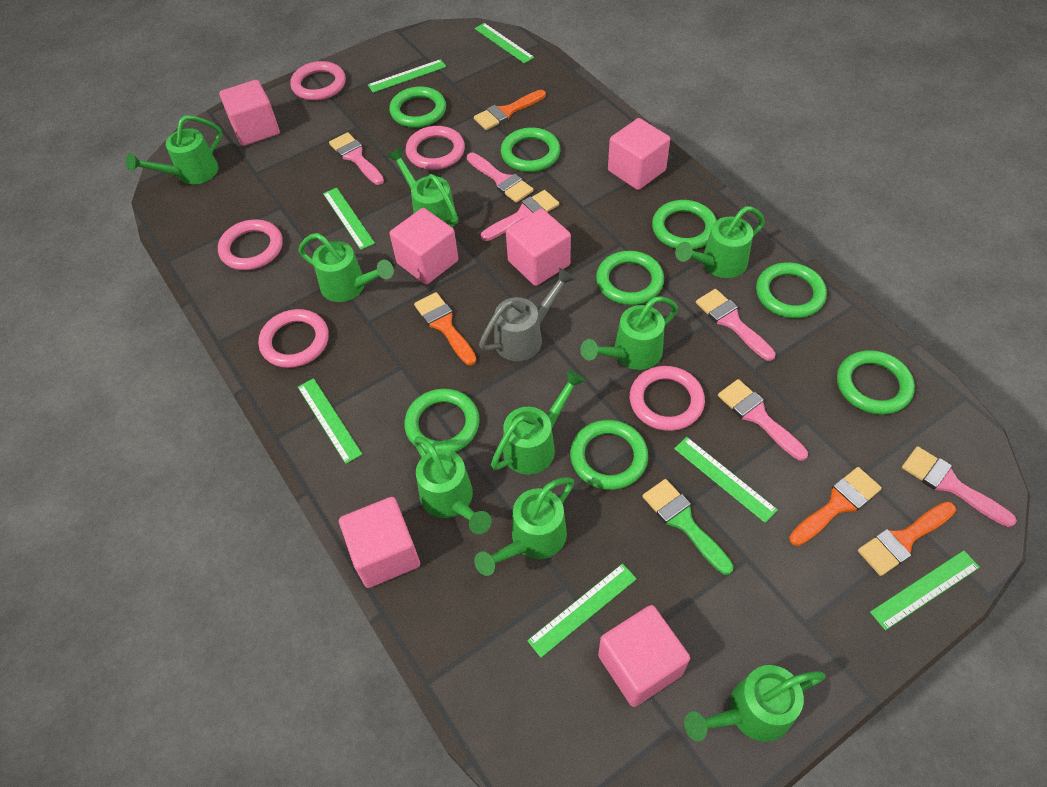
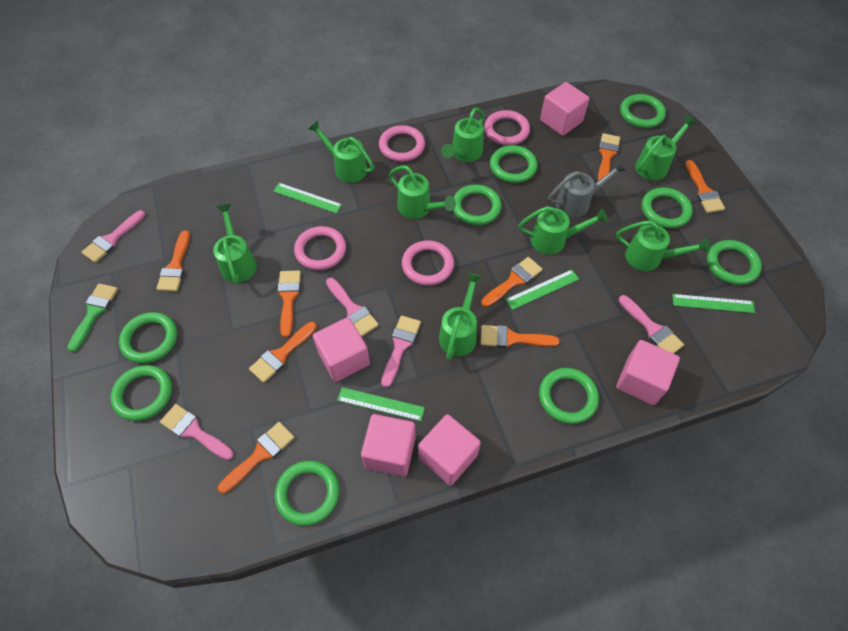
green ring: 8 -> 9
green ruler: 7 -> 4
green watering can: 9 -> 8
orange brush: 4 -> 8
pink brush: 6 -> 5
pink cube: 6 -> 5
pink ring: 5 -> 4

